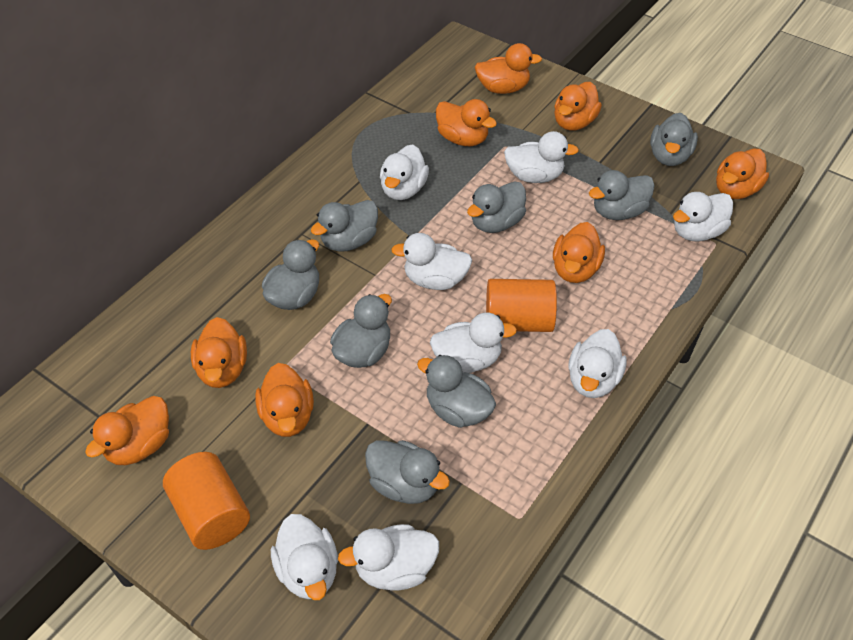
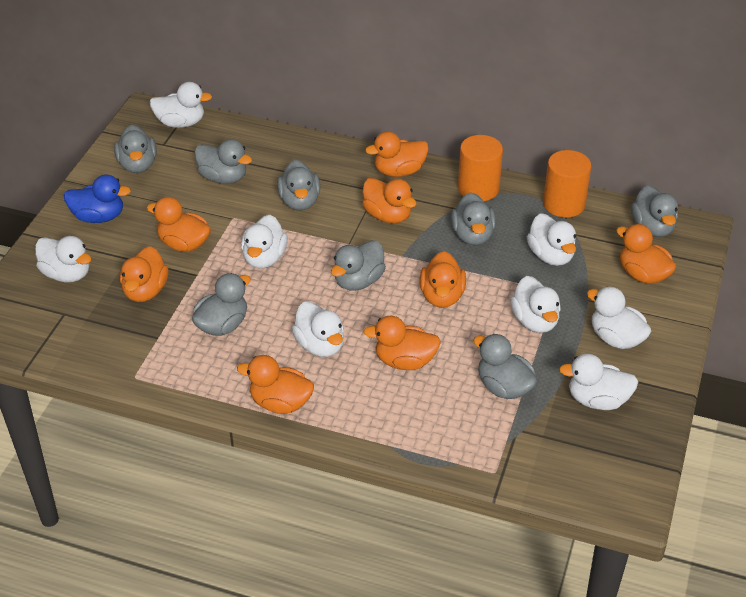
blue duck: 0 -> 1

